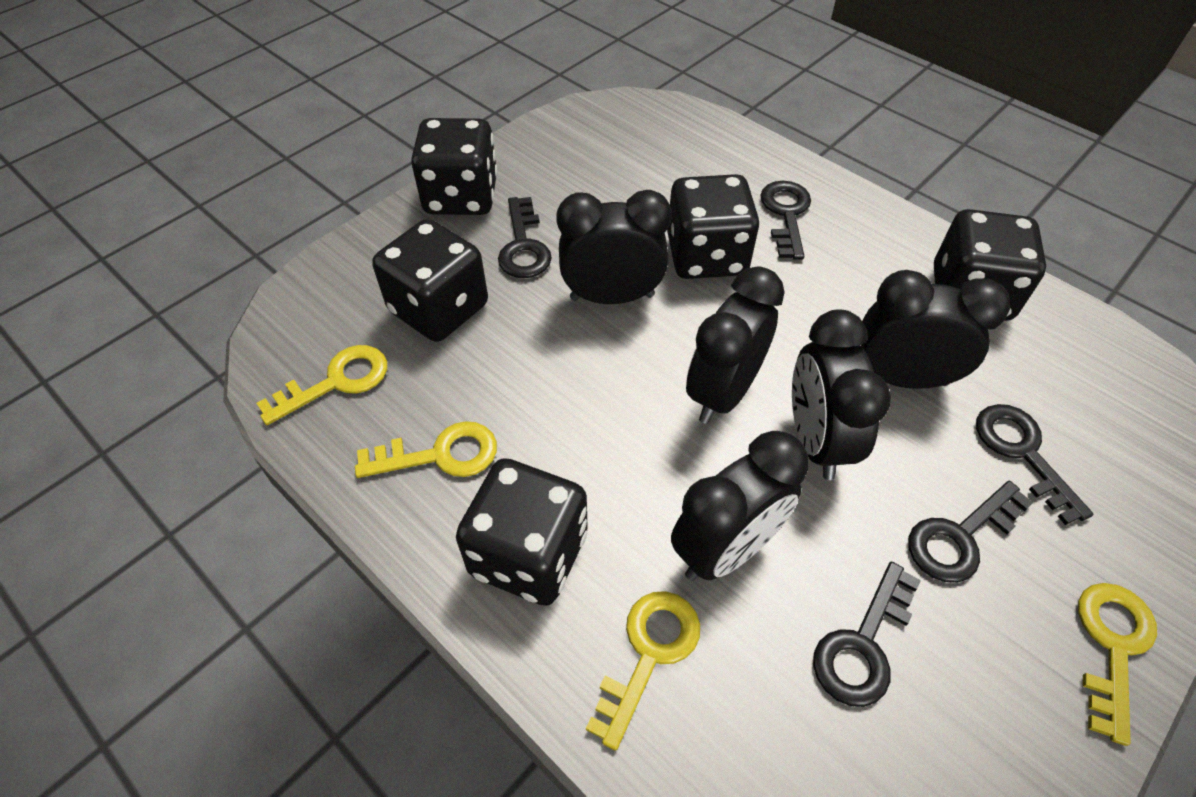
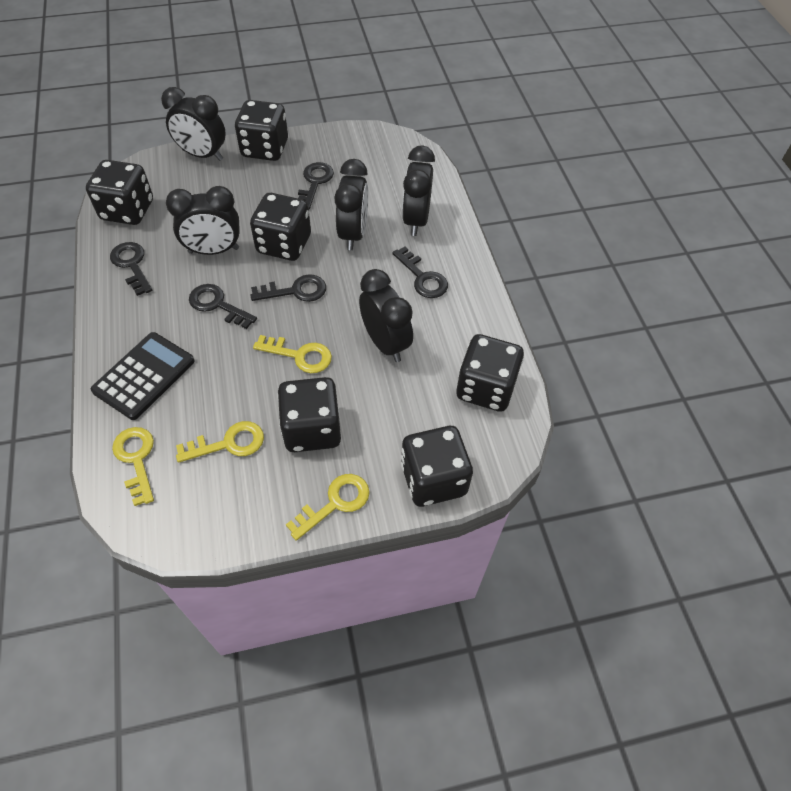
black calculator: 0 -> 1
black dice: 5 -> 6

